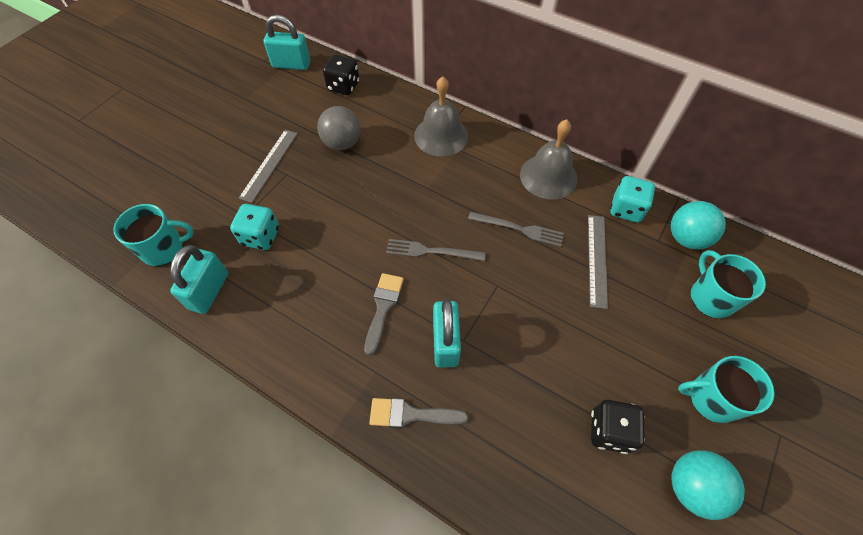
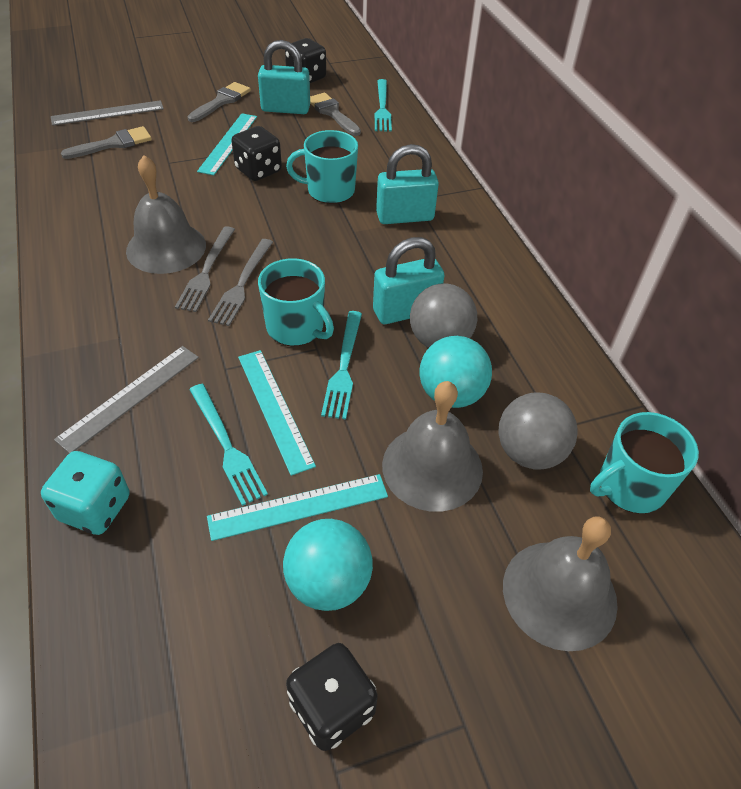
black dice: 2 -> 3
grey ball: 1 -> 2
grey bell: 2 -> 3
grey brush: 2 -> 3
turquoise dice: 2 -> 1
turquoise fork: 0 -> 3
turquoise ruler: 0 -> 3

